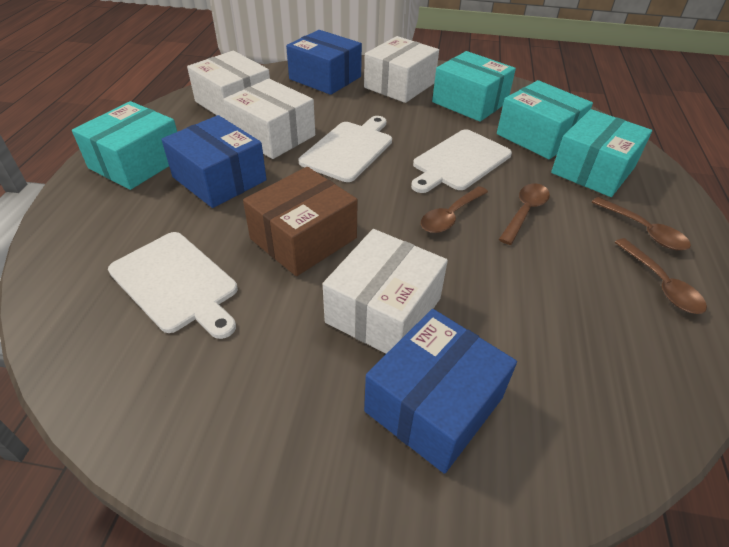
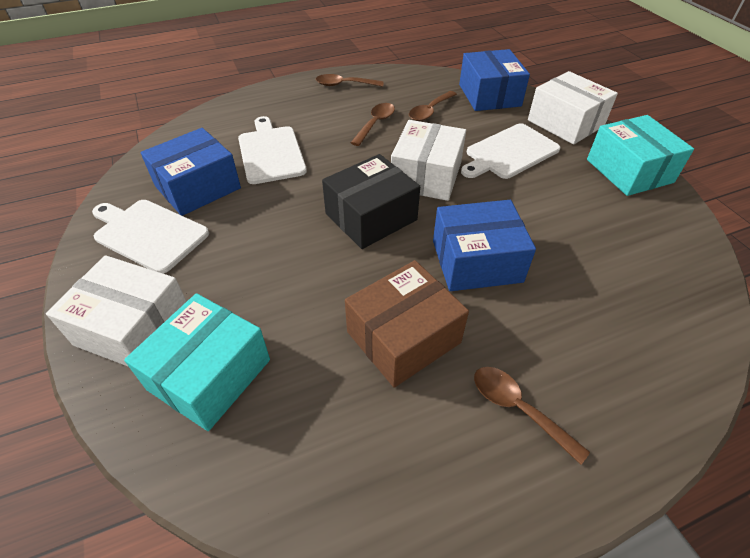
black box: 0 -> 1
turquoise box: 4 -> 2
white box: 4 -> 3

